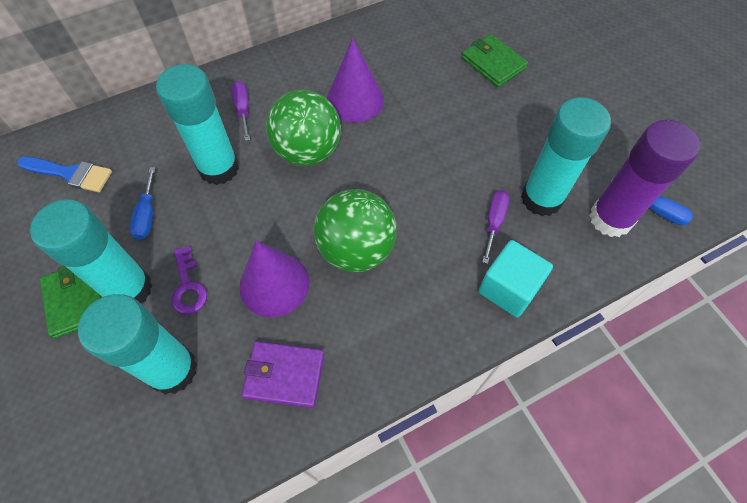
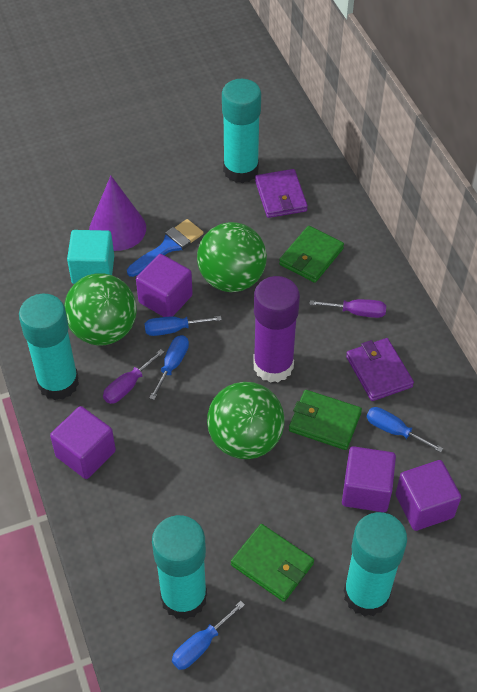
blue screwdriver: 2 -> 4
green ball: 2 -> 3
green wallet: 2 -> 3
purple cone: 2 -> 1
purple cube: 0 -> 4
purple key: 1 -> 0
purple wallet: 1 -> 2

